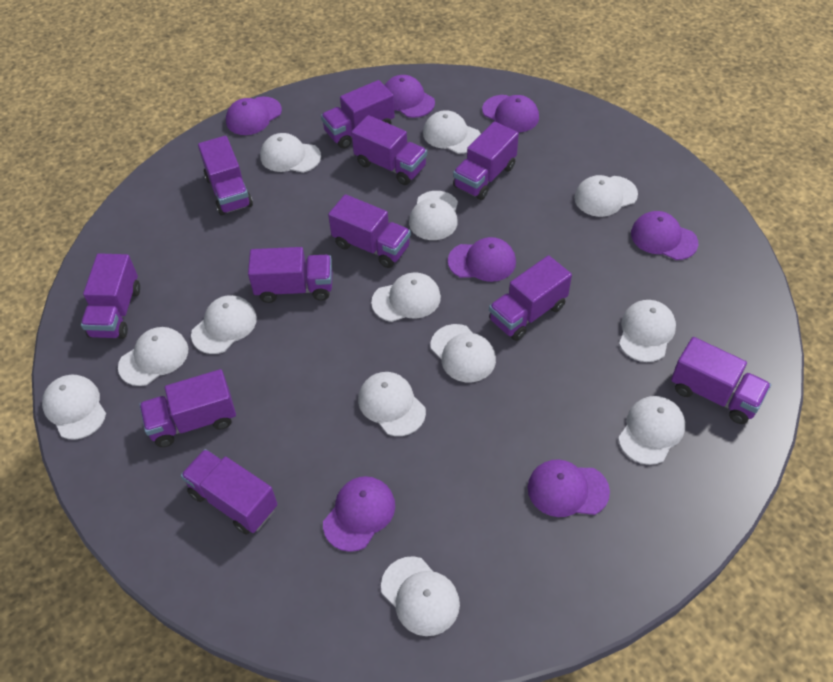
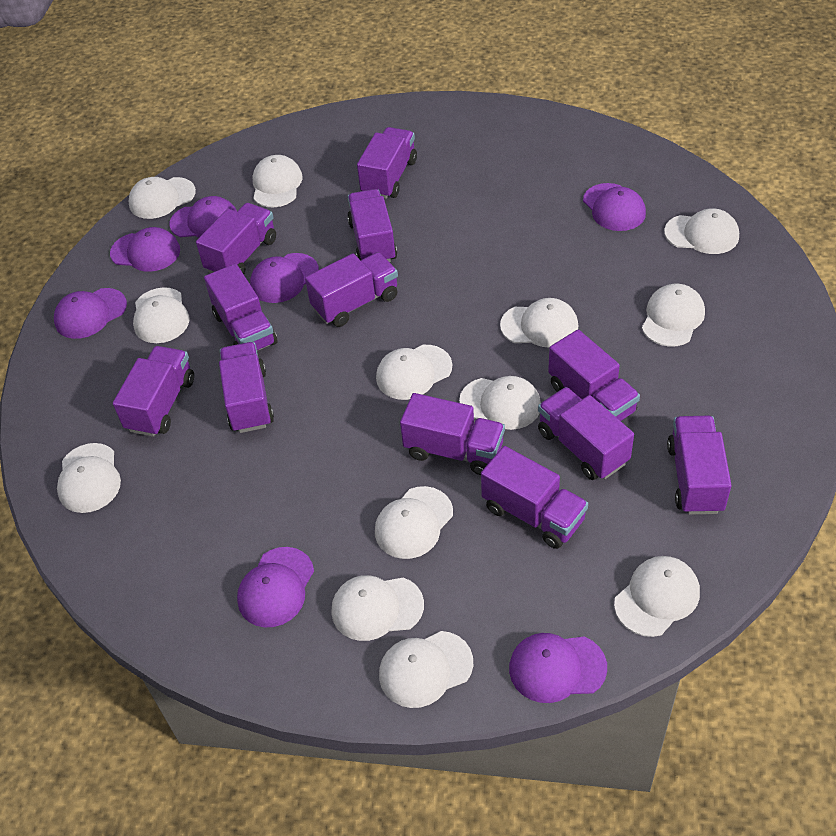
purple truck: 11 -> 12

